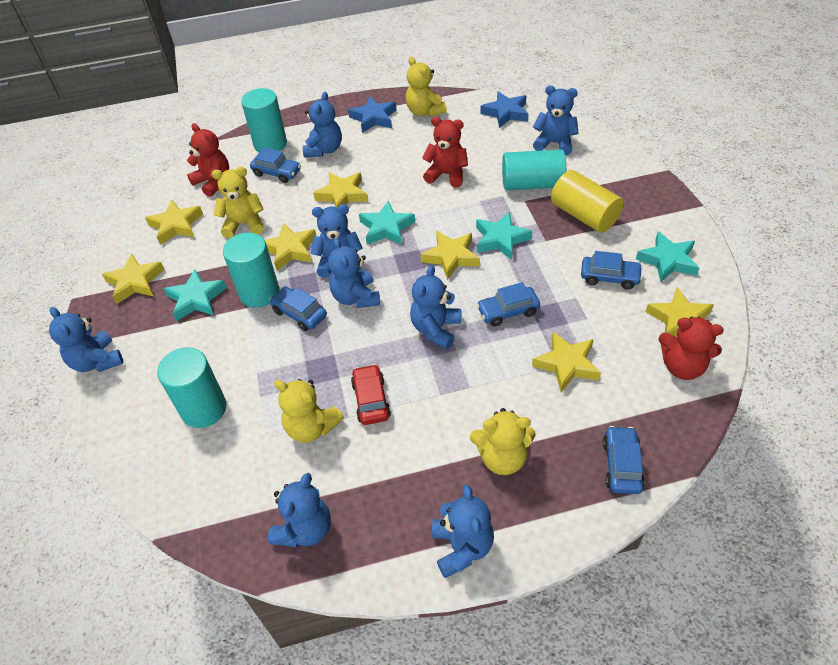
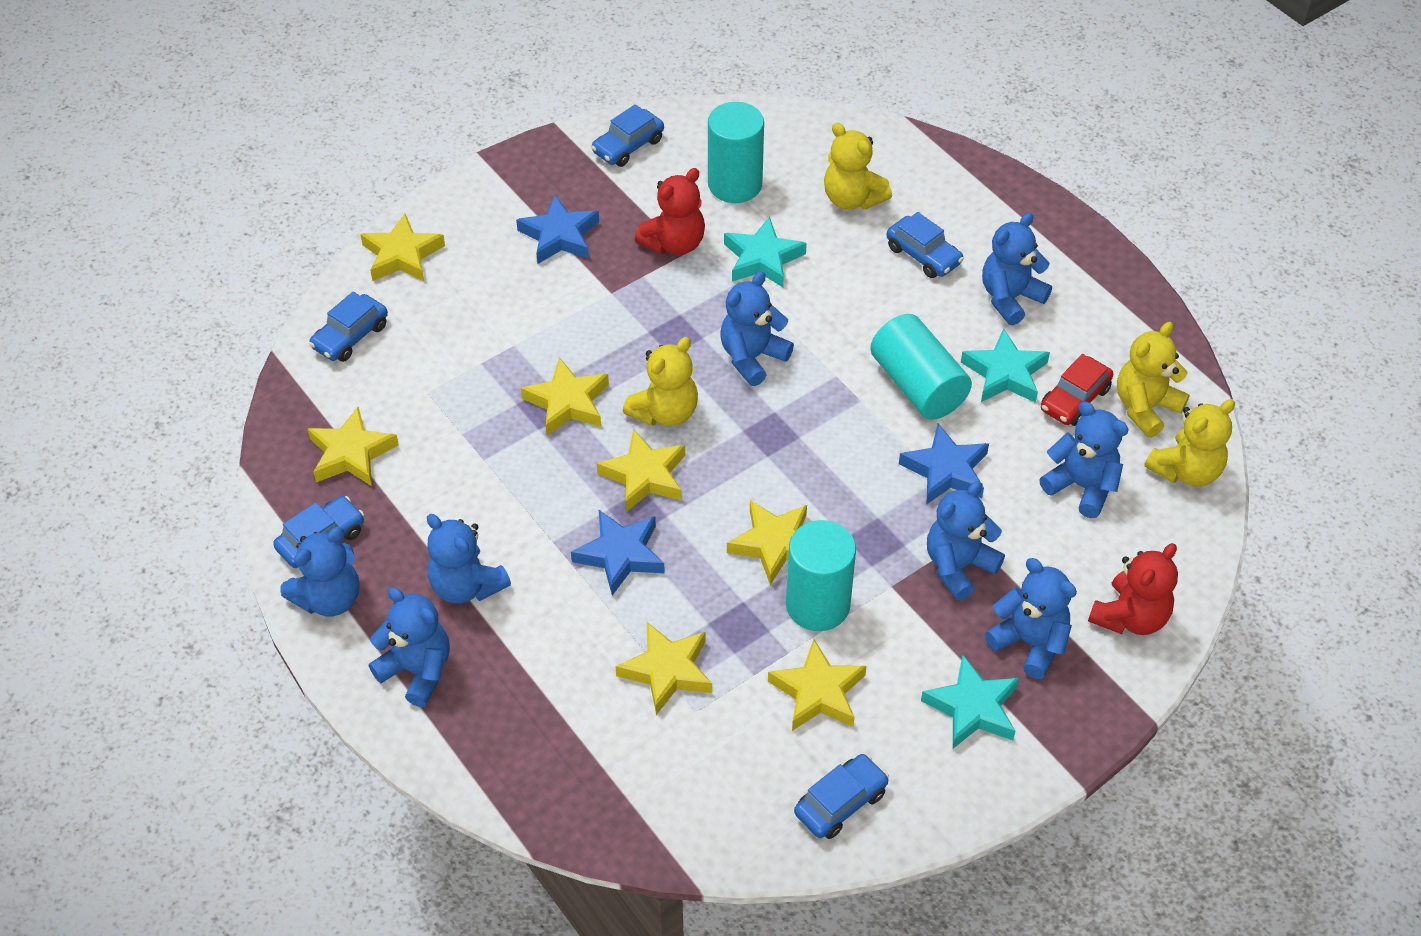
blue star: 2 -> 3
red teddy bear: 3 -> 2
turquoise cylinder: 4 -> 3
turquoise star: 4 -> 3
yellow cylinder: 1 -> 0

